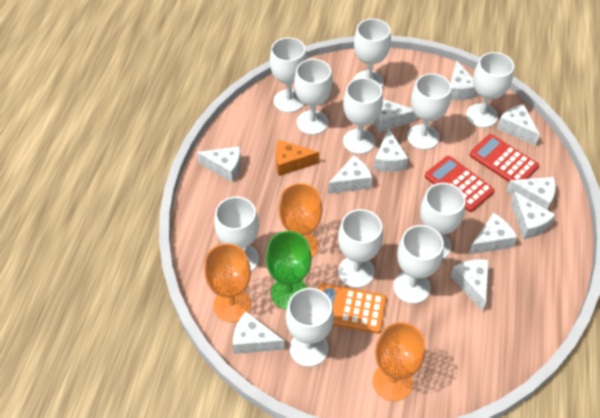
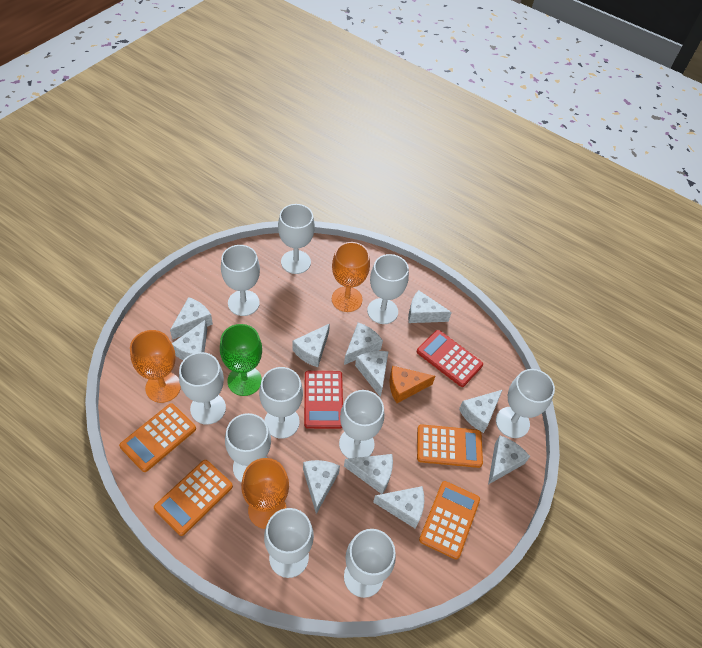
orange calculator: 1 -> 4
white goblet: 11 -> 10

